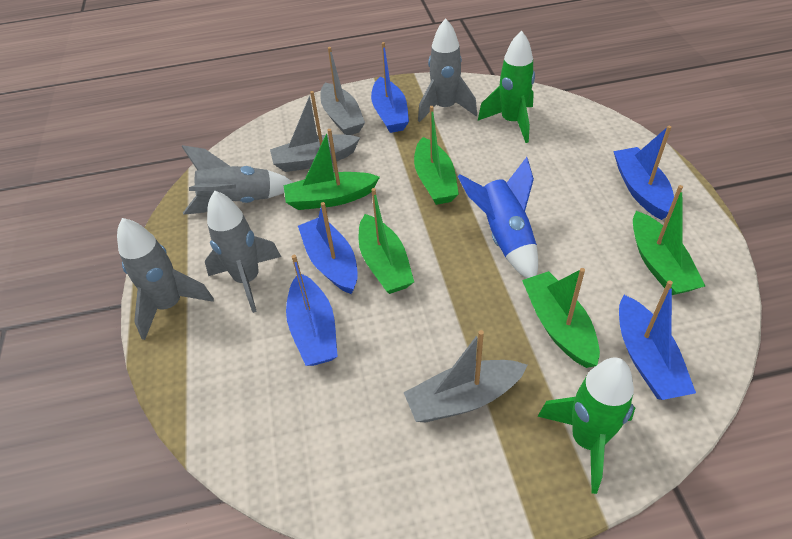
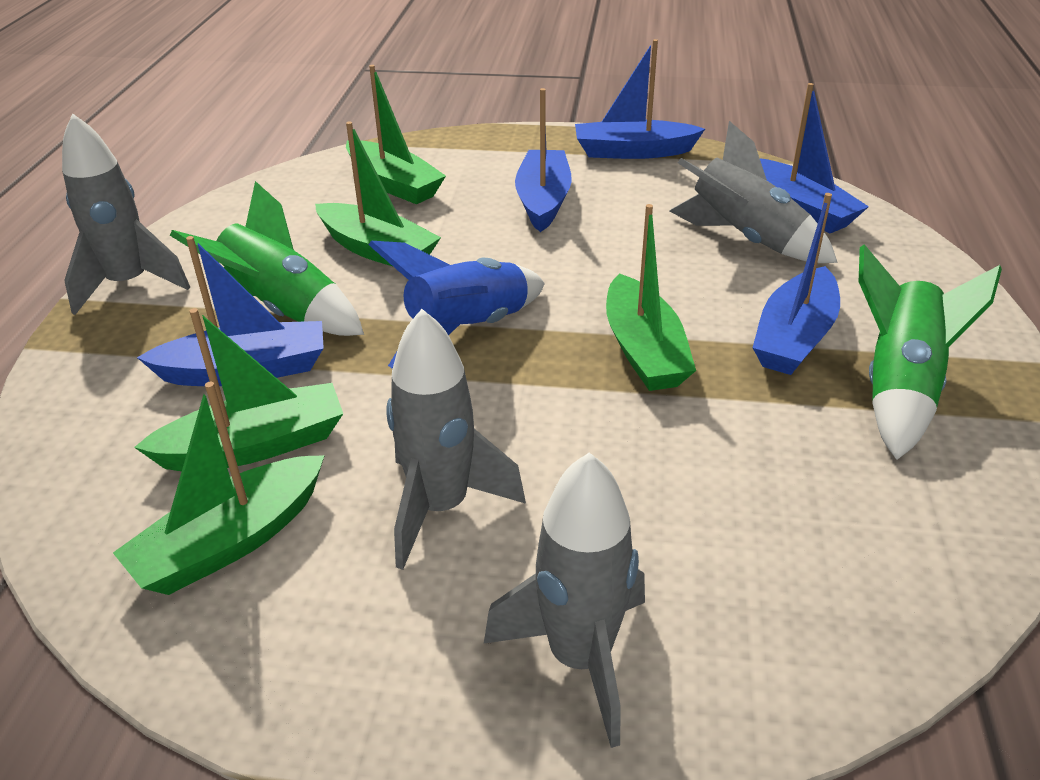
grey boat: 3 -> 0

